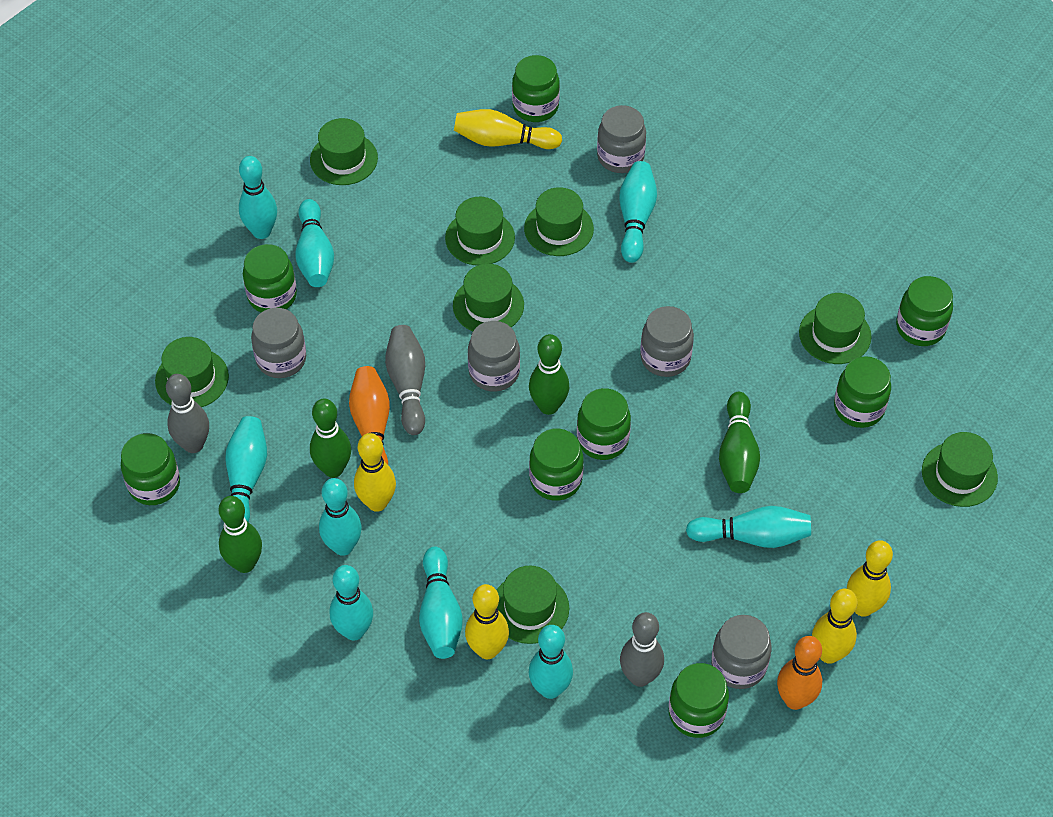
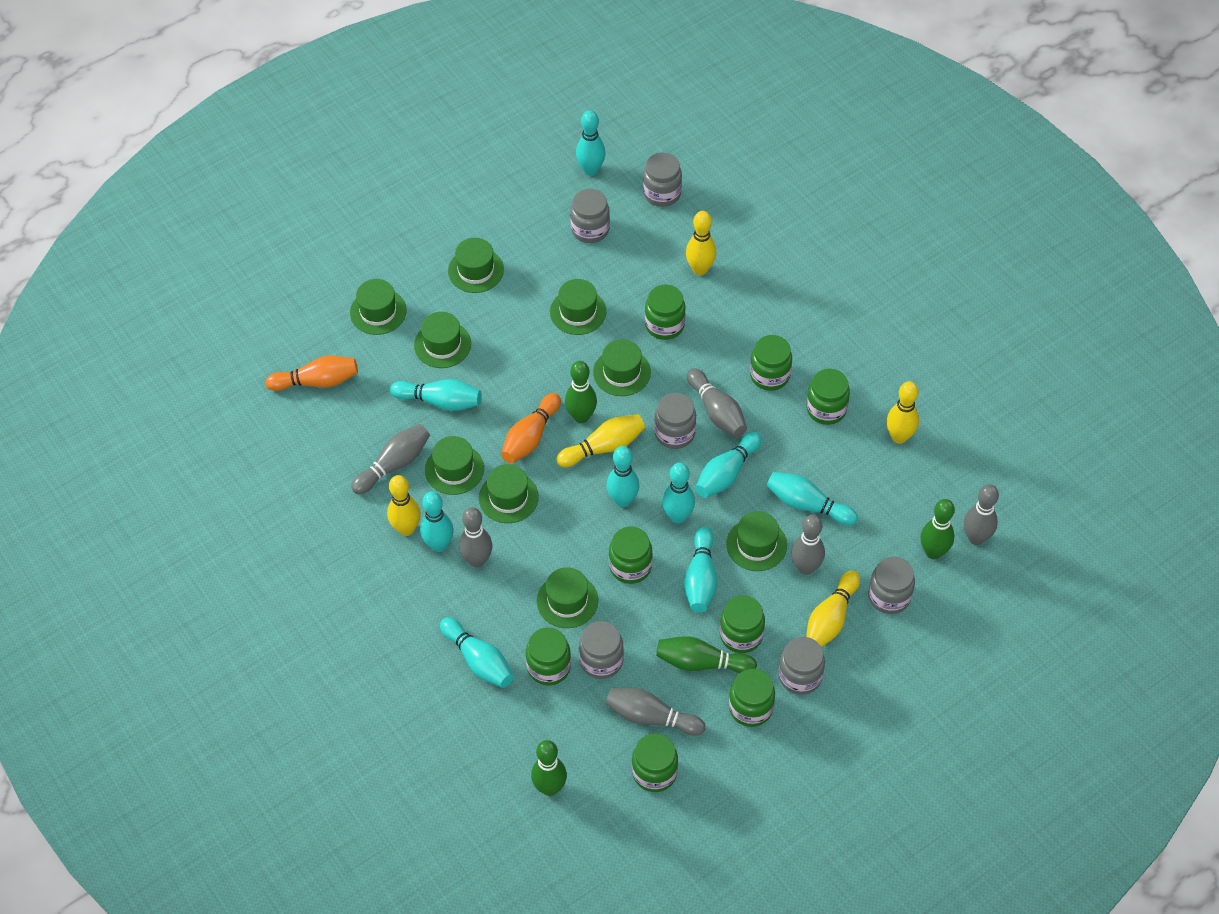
green hat: 8 -> 9
grey bowling pin: 3 -> 6
grey jar: 5 -> 6

